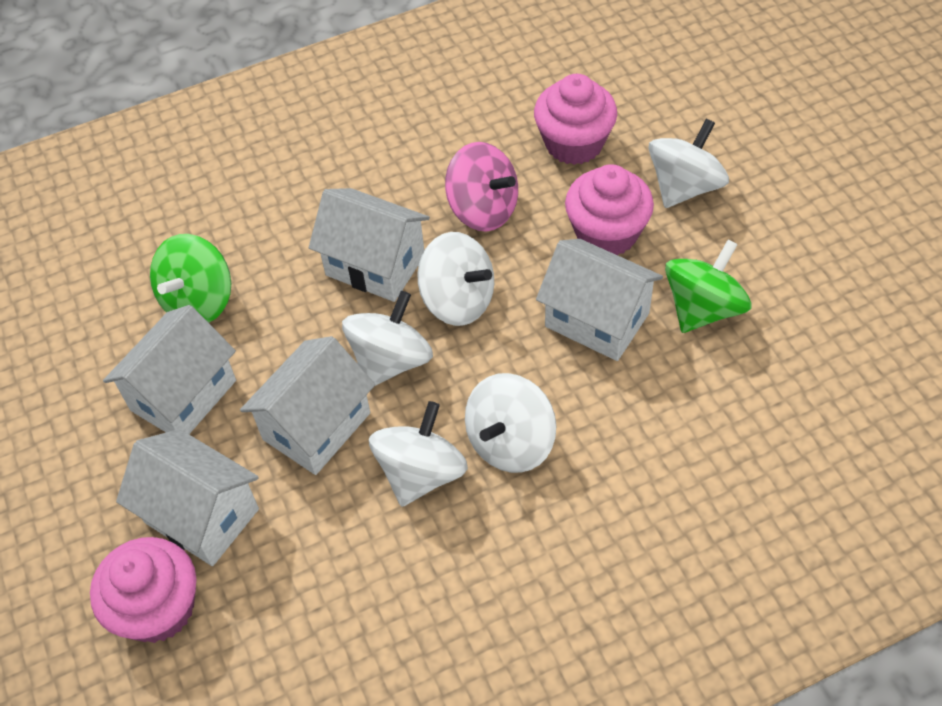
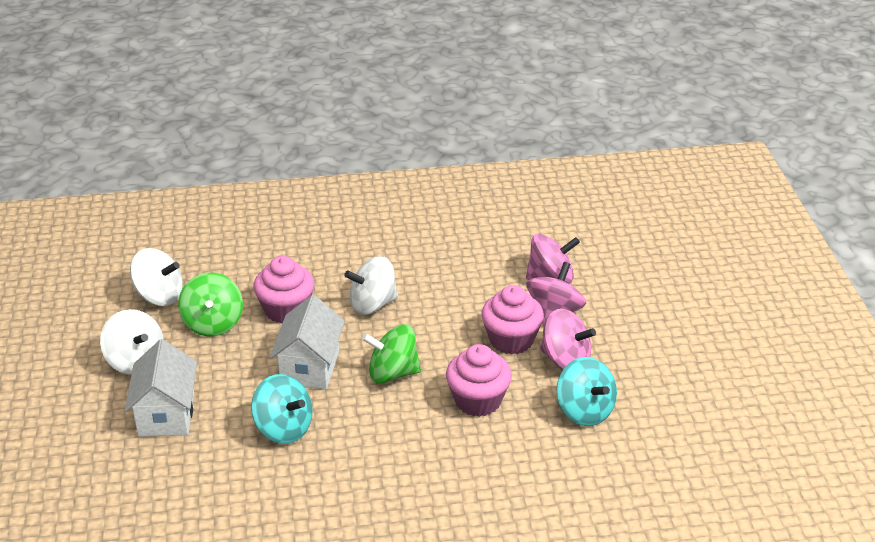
pink spinning top: 1 -> 3
turquoise spinning top: 0 -> 2
white house: 5 -> 2
white spinning top: 5 -> 3

